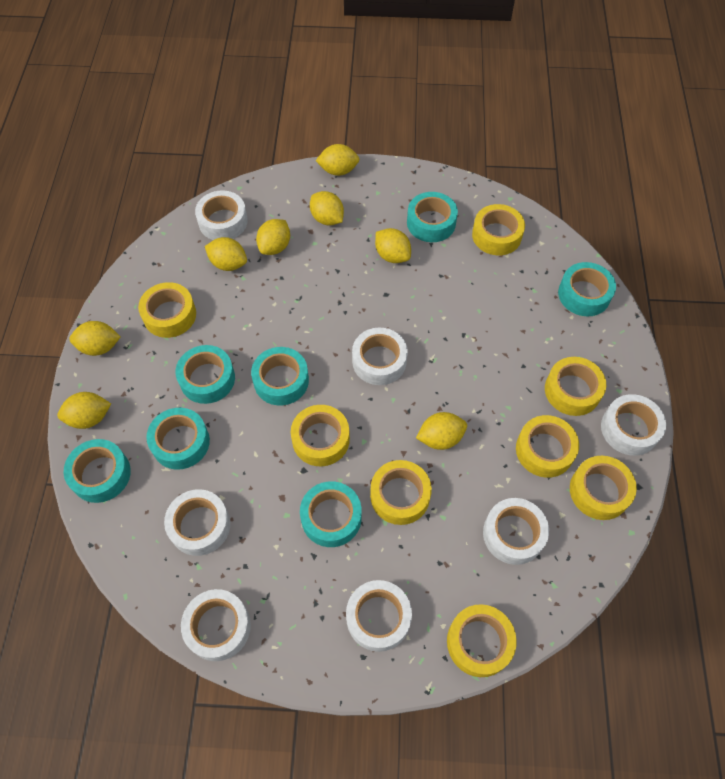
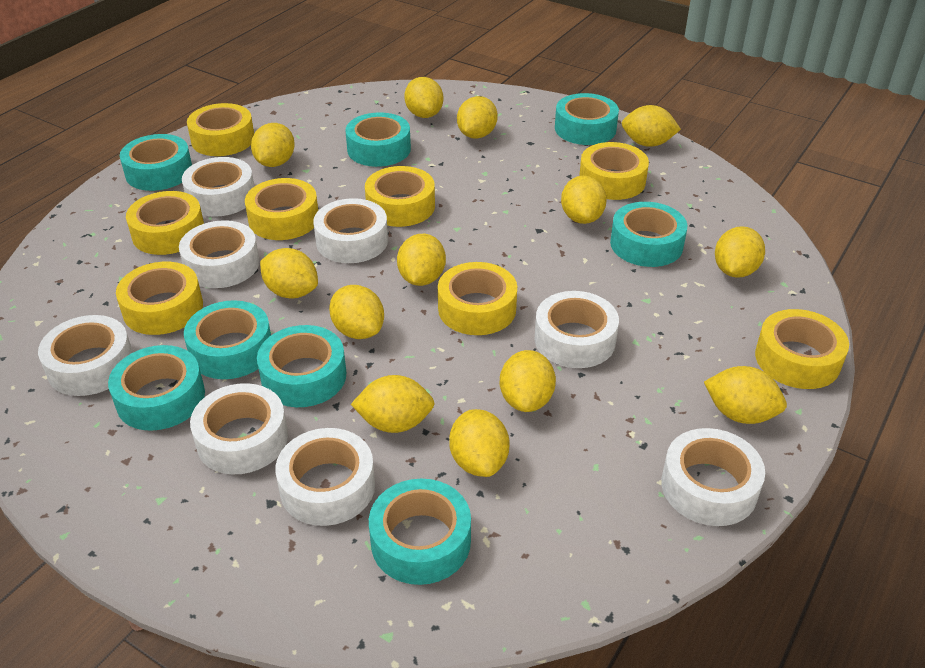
turquoise tape: 7 -> 8
white tape: 7 -> 8
yellow lemon: 8 -> 13

